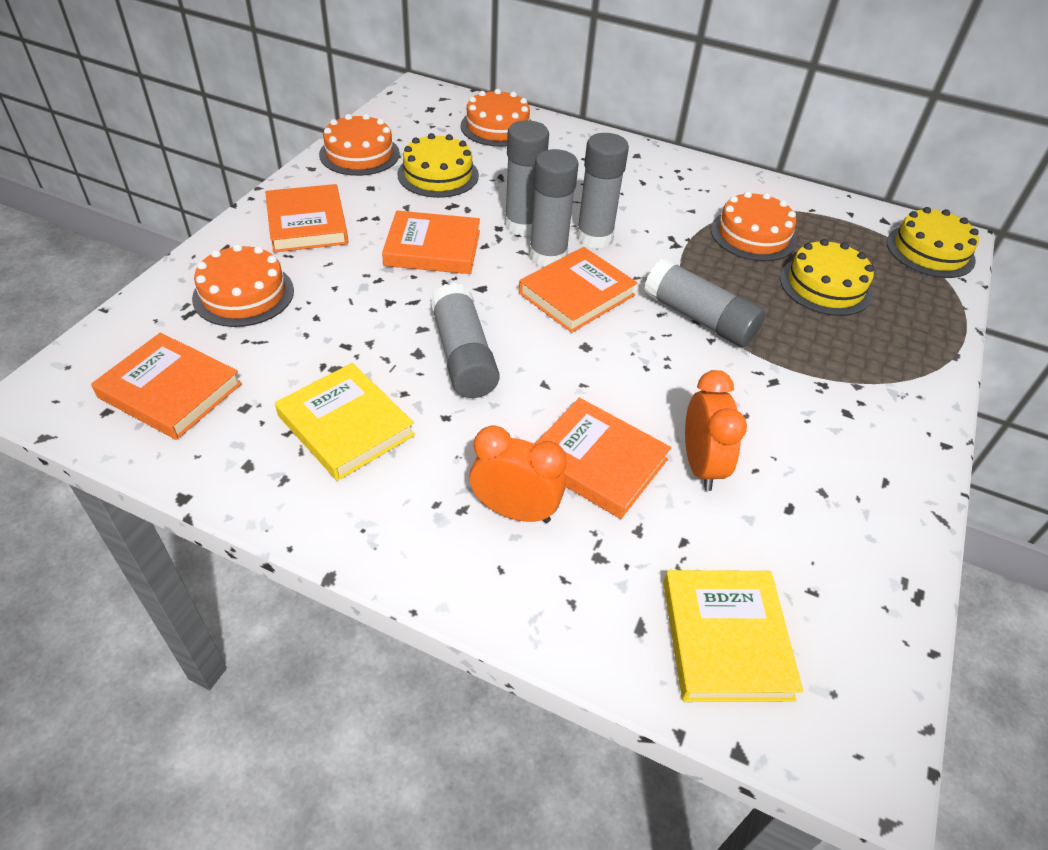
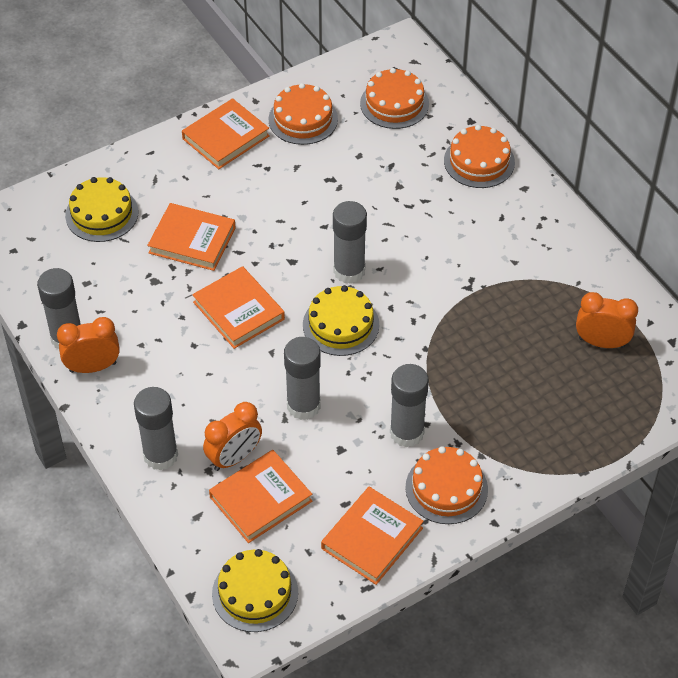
orange clock: 2 -> 3
yellow book: 2 -> 0

